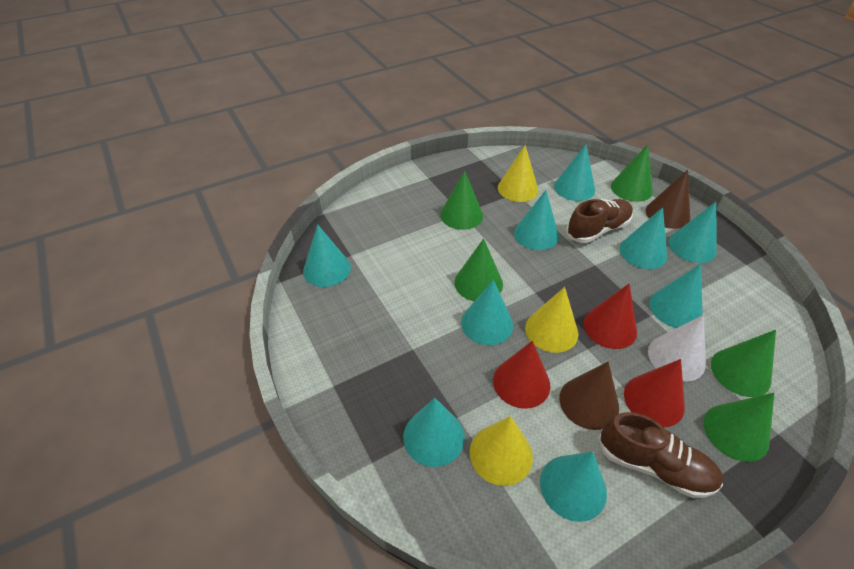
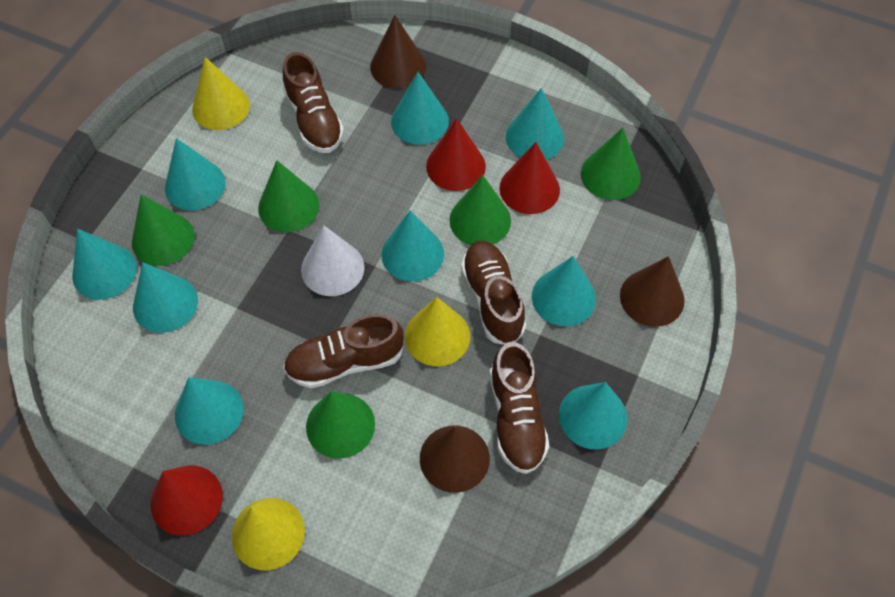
brown cone: 2 -> 3
brown shoe: 2 -> 4

